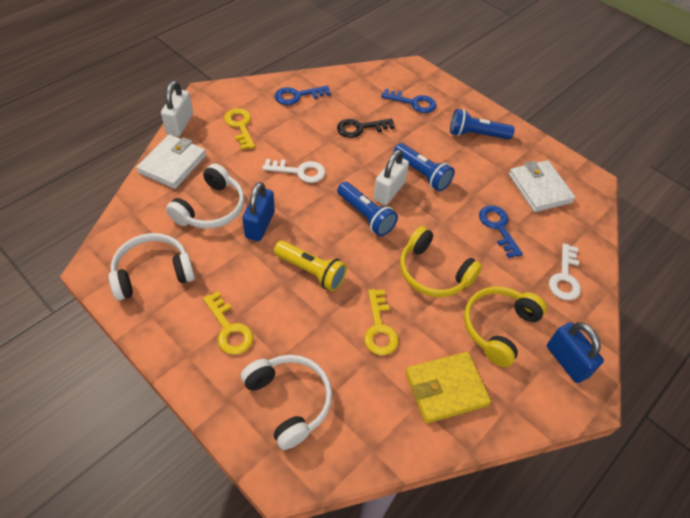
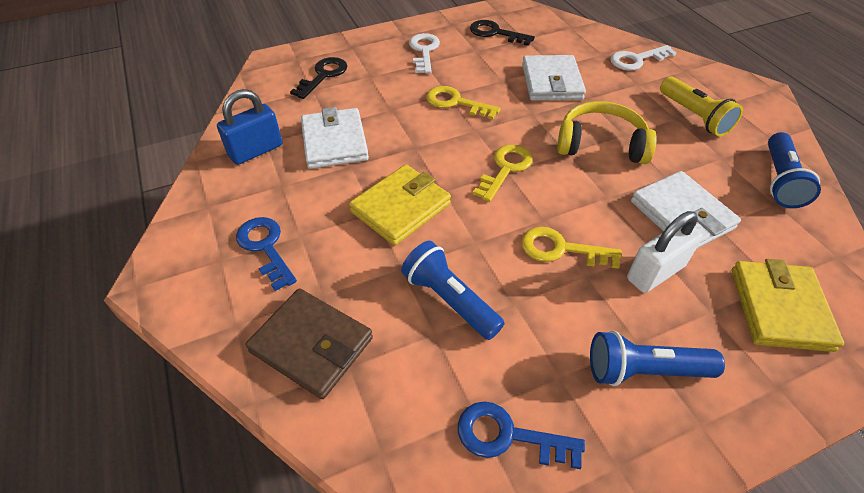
black key: 1 -> 2
blue key: 3 -> 2
blue padlock: 2 -> 1
brown wallet: 0 -> 1
white headphones: 3 -> 0
white padlock: 2 -> 1
white wallet: 2 -> 3
yellow headphones: 2 -> 1
yellow wallet: 1 -> 2

